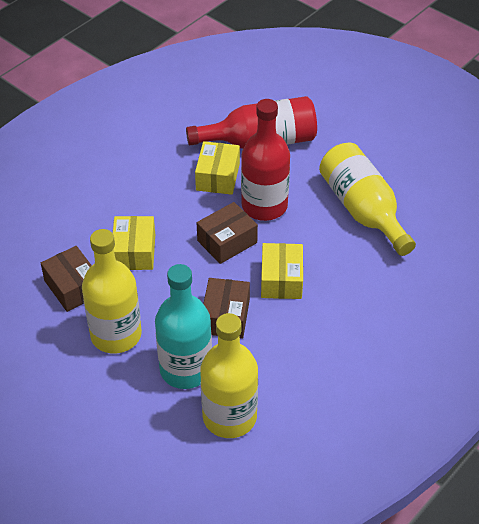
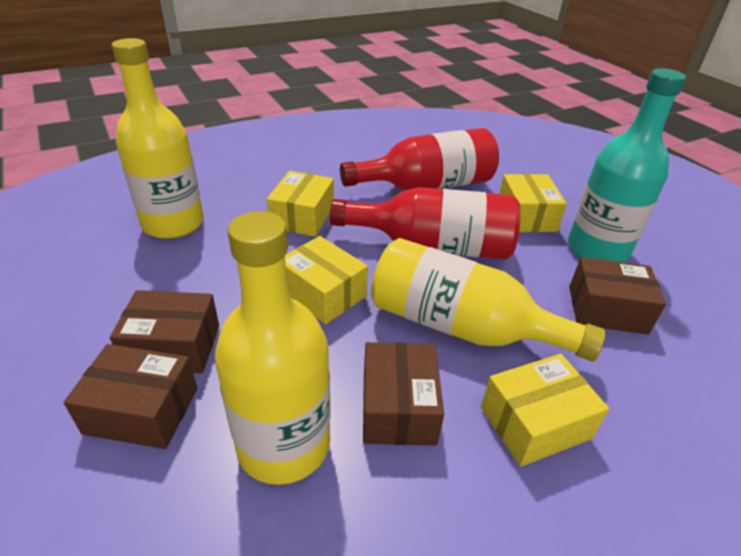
brown box: 3 -> 4
yellow box: 3 -> 4

